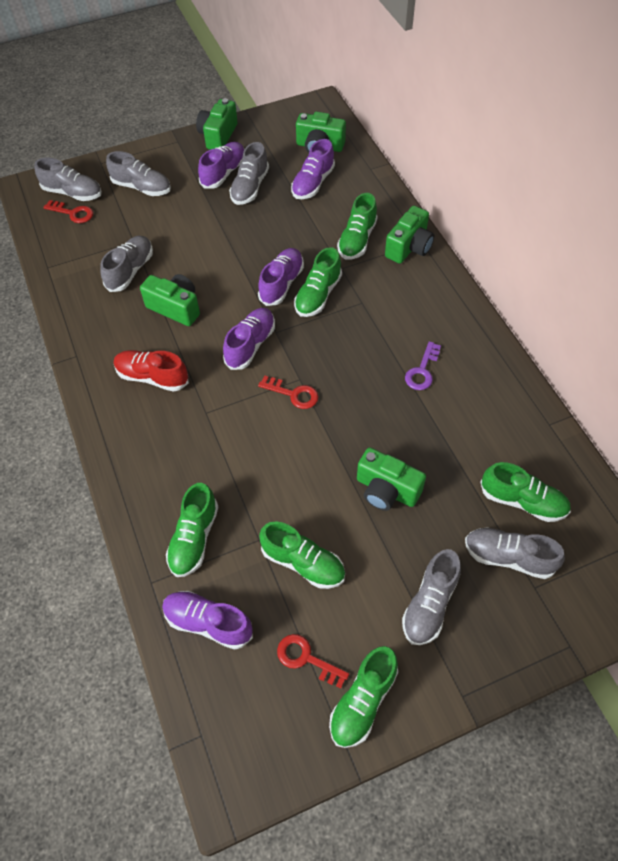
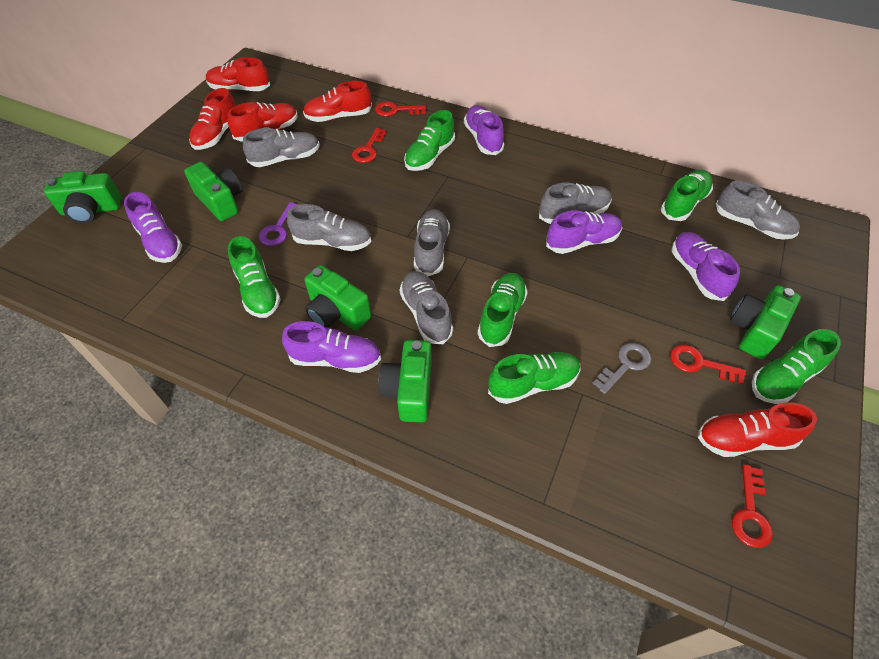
grey key: 0 -> 1
red key: 3 -> 4
red shoe: 1 -> 5

